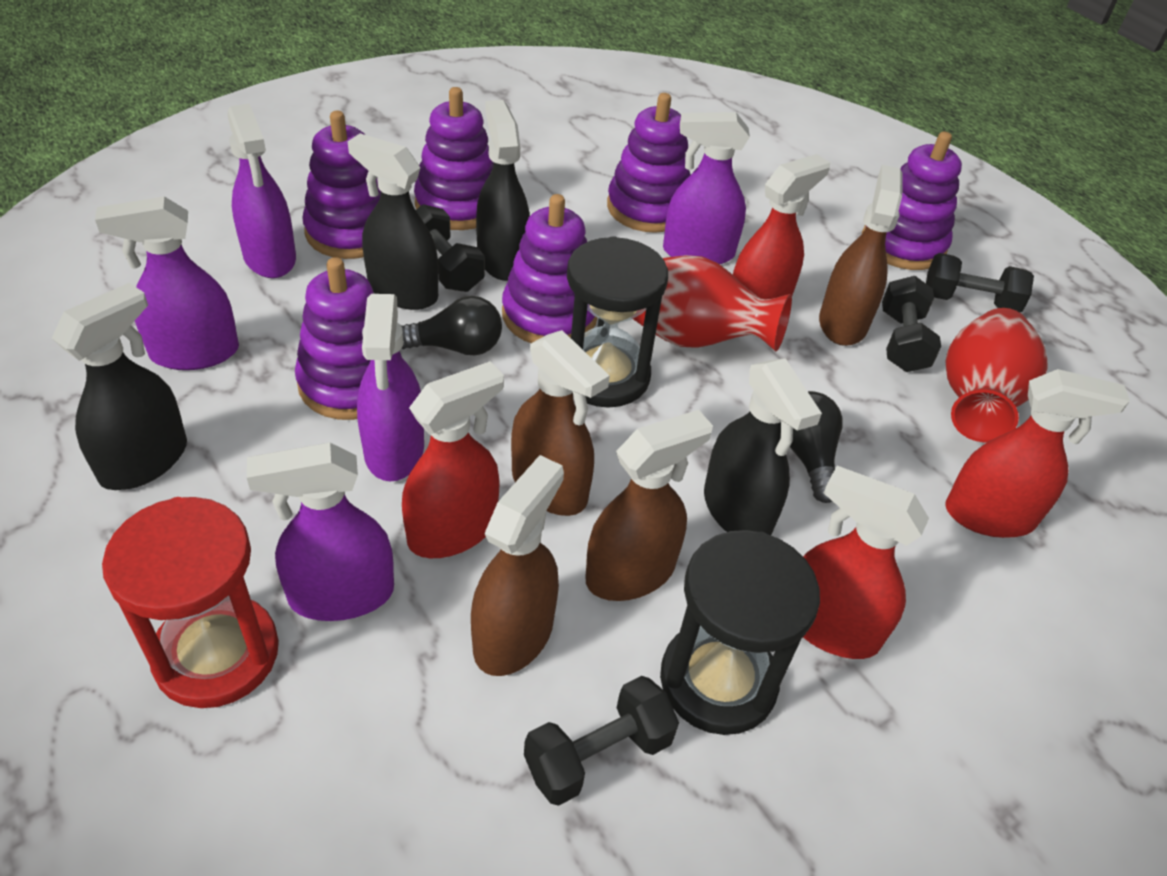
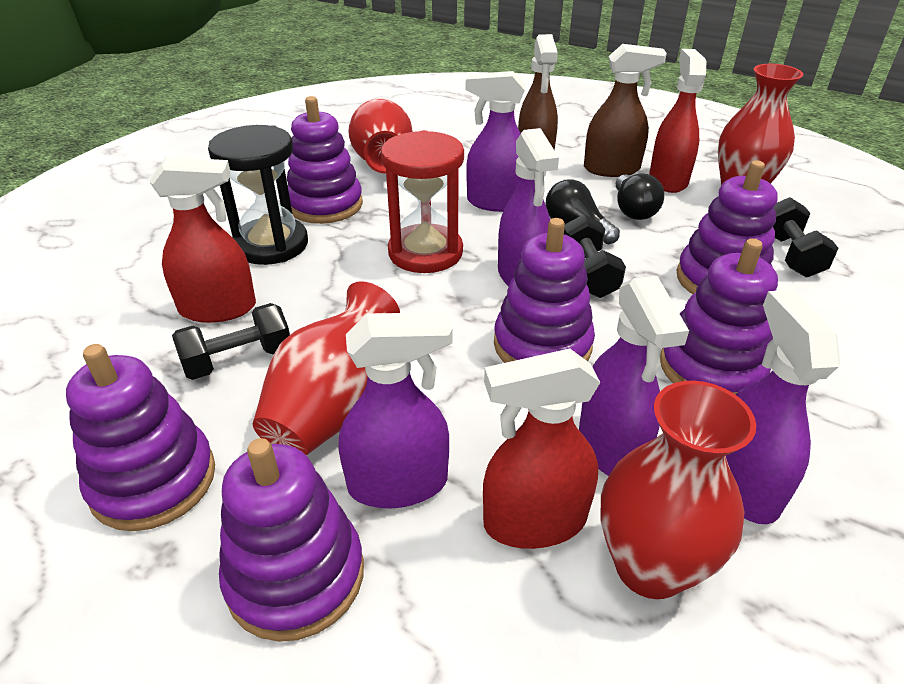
black dumbbell: 4 -> 3
black hourglass: 2 -> 1
black spray bottle: 4 -> 0
brown spray bottle: 4 -> 2
red spray bottle: 4 -> 3
red vase: 2 -> 4

